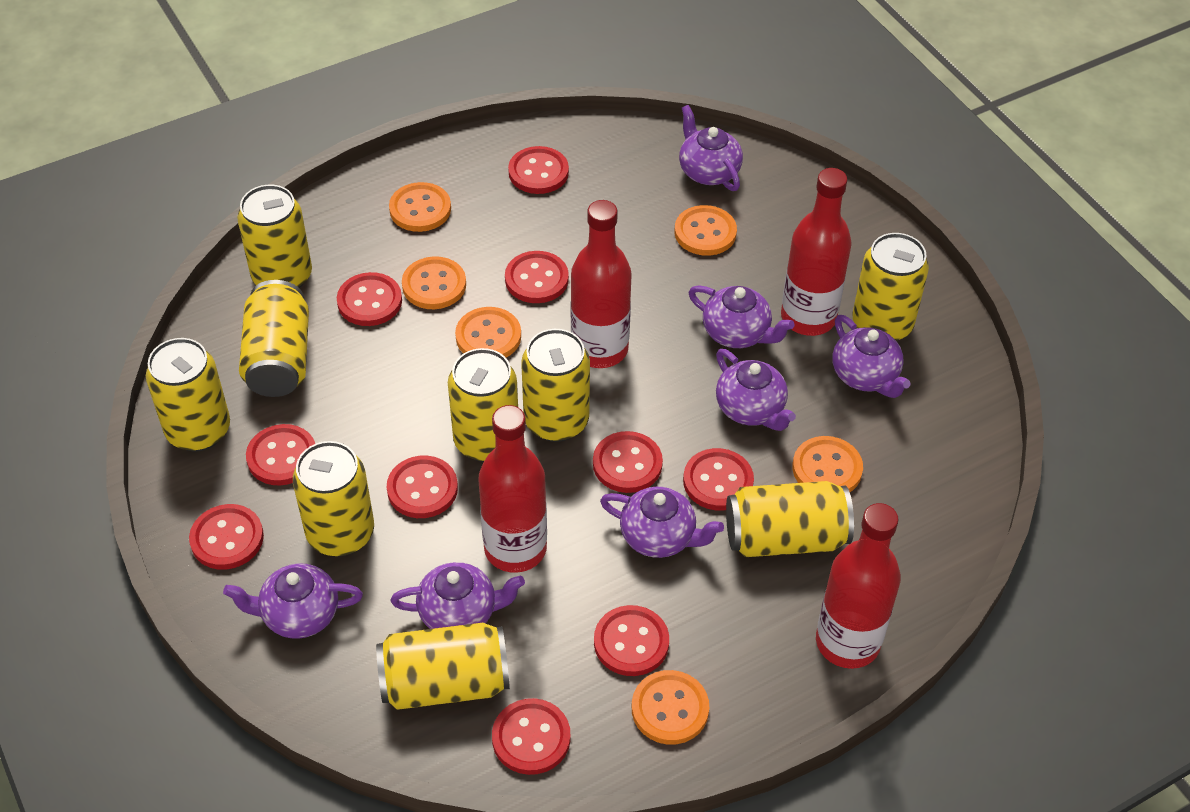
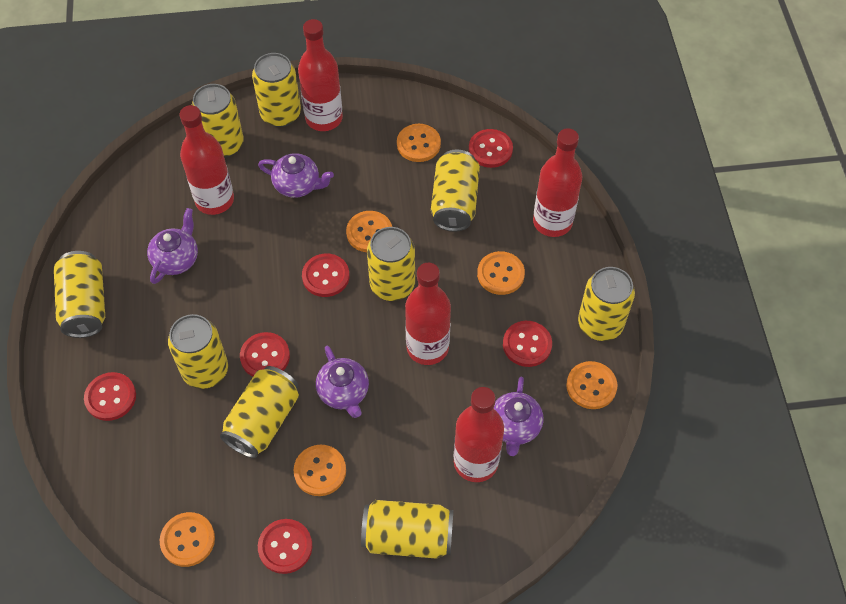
purple teapot: 7 -> 4
red bottle: 4 -> 5
red button: 10 -> 6

